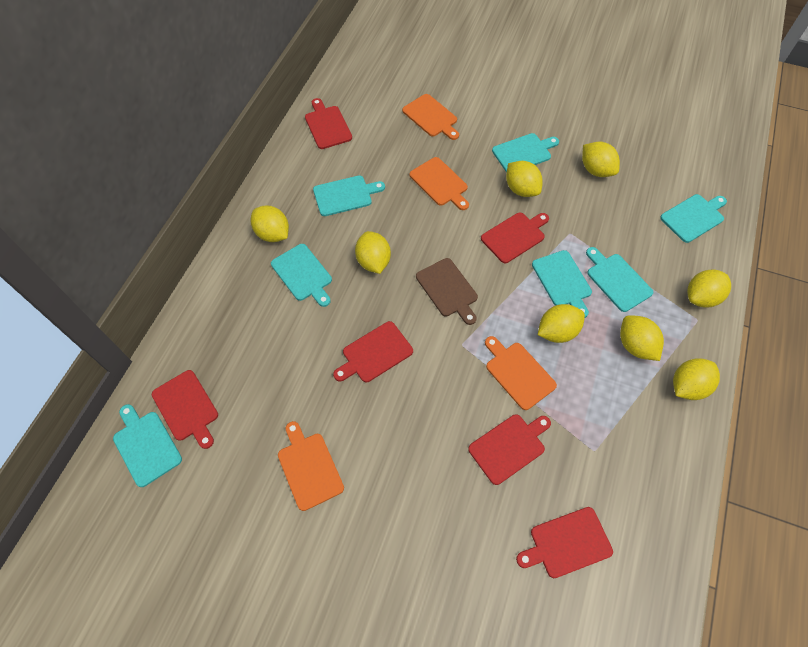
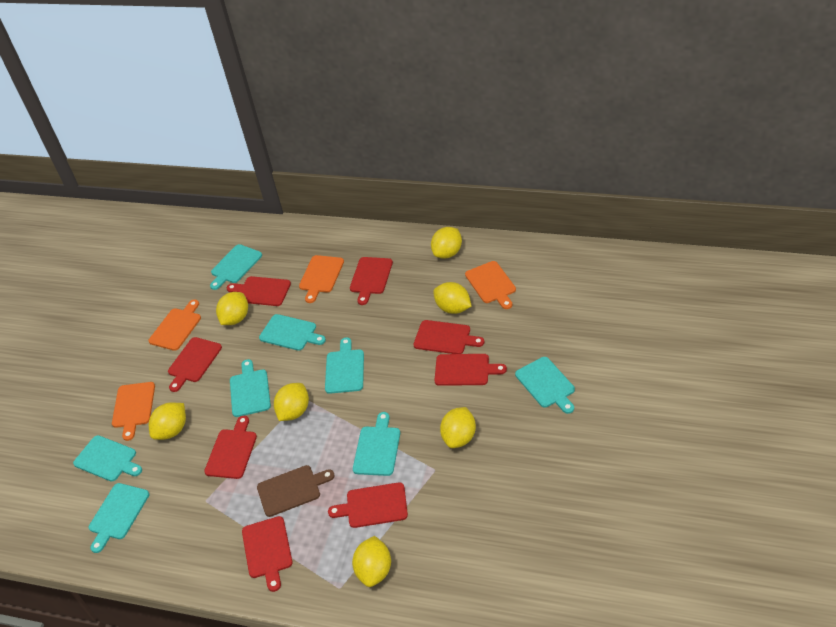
red cutting board: 6 -> 8
turquoise cutting board: 7 -> 8
yellow lemon: 8 -> 7

